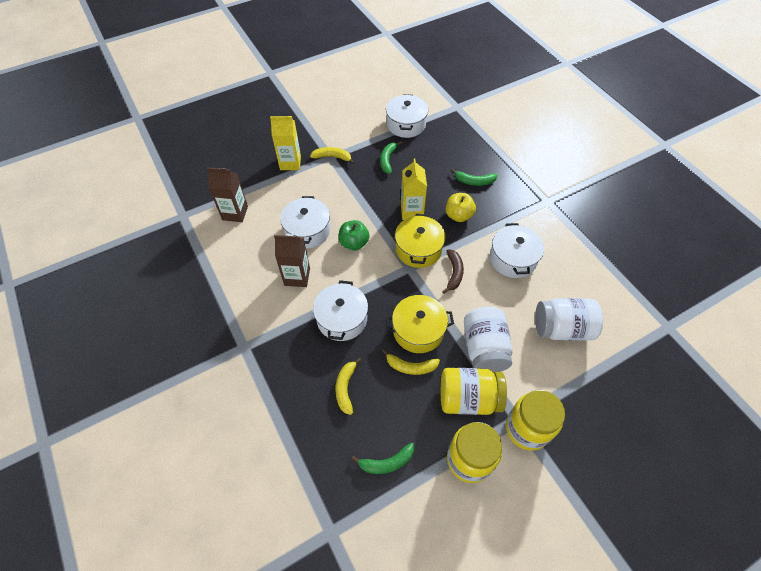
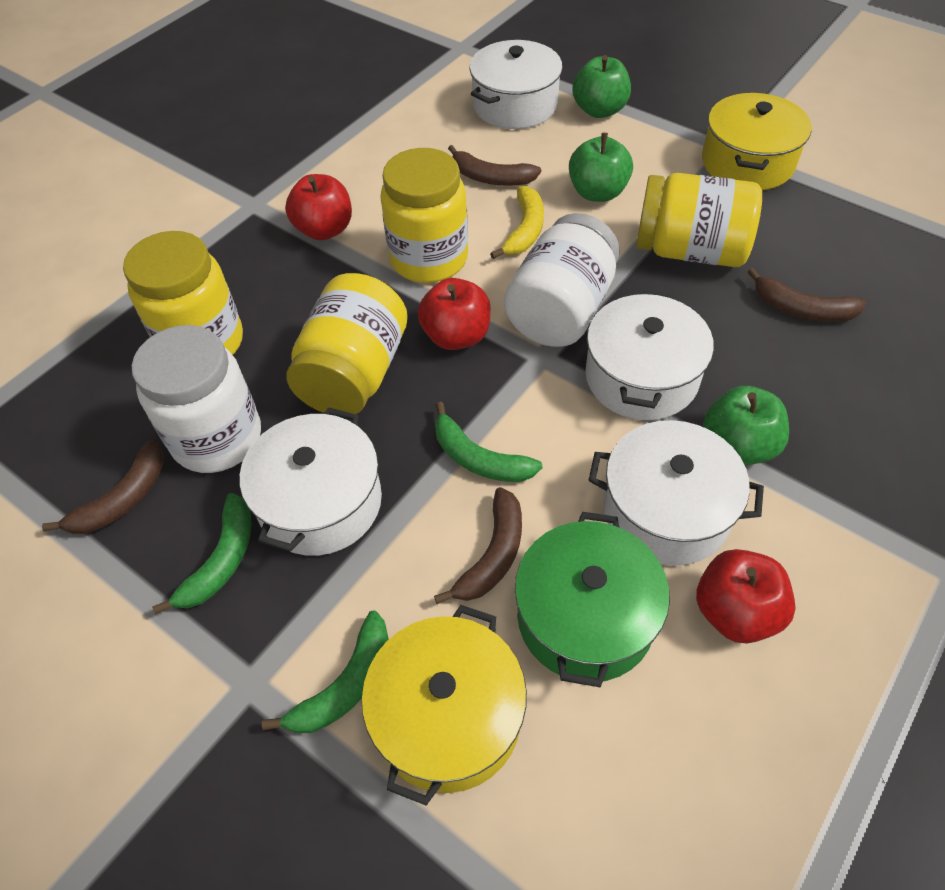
brown banana: 1 -> 4
brown carton: 2 -> 0
green apple: 1 -> 3
green pot: 0 -> 1
red apple: 0 -> 3
yellow apple: 1 -> 0
yellow banana: 3 -> 1
yellow carton: 2 -> 0
yellow jar: 3 -> 4

